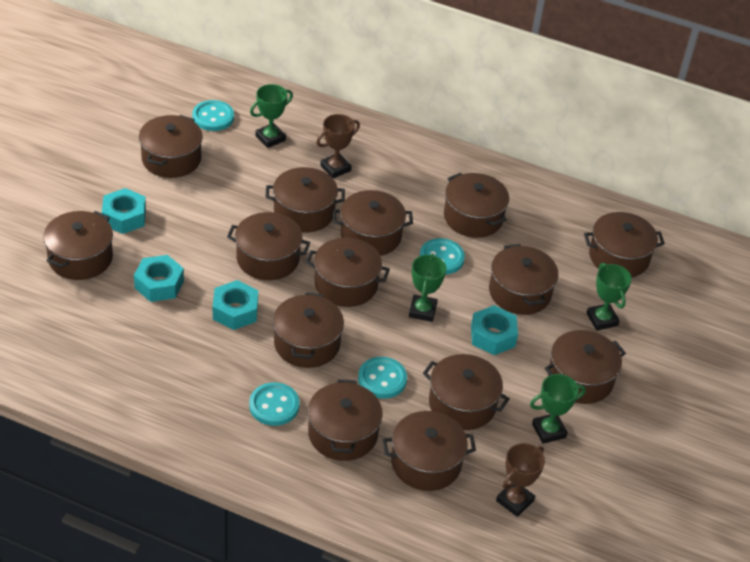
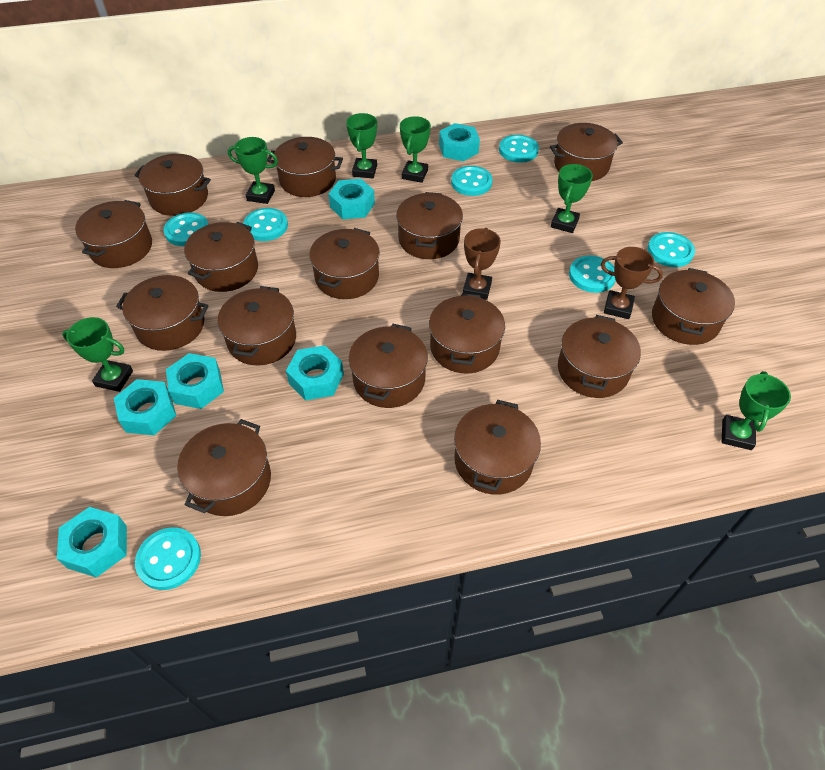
brown pot: 14 -> 15
green trophy: 4 -> 6
turquoise button: 4 -> 7
turquoise nut: 4 -> 6

